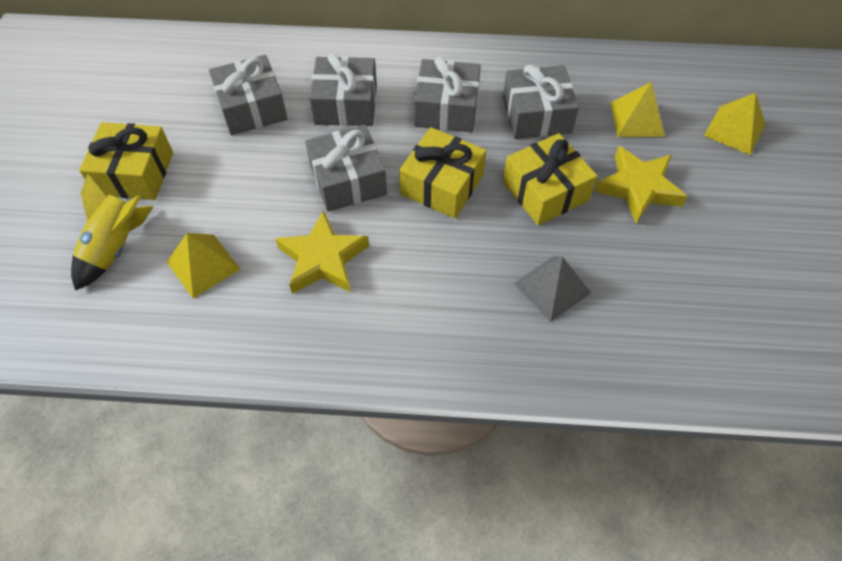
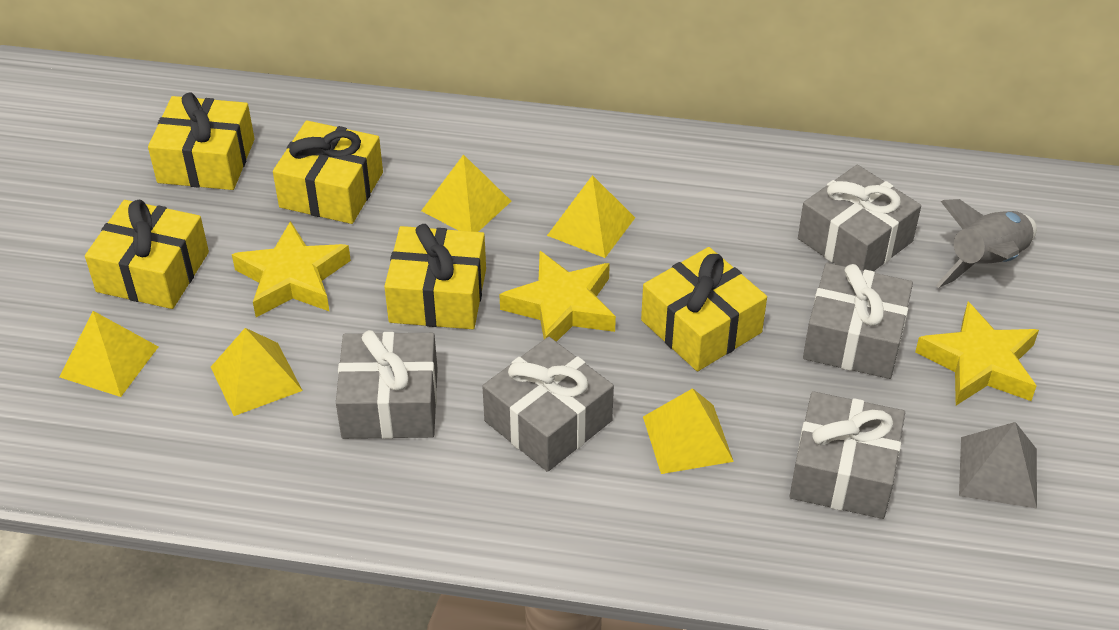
grey rocket: 0 -> 1
yellow gift: 3 -> 5
yellow pyramid: 3 -> 5
yellow rocket: 1 -> 0
yellow star: 2 -> 3

